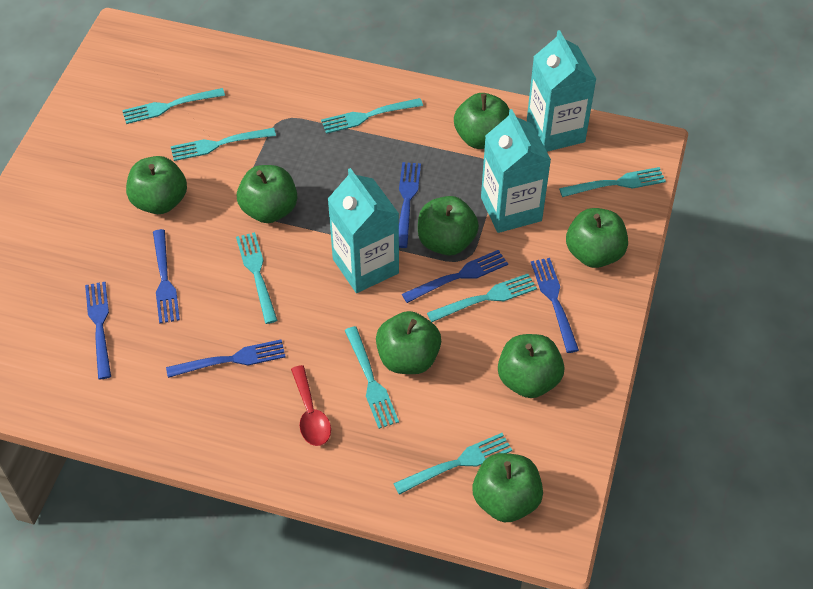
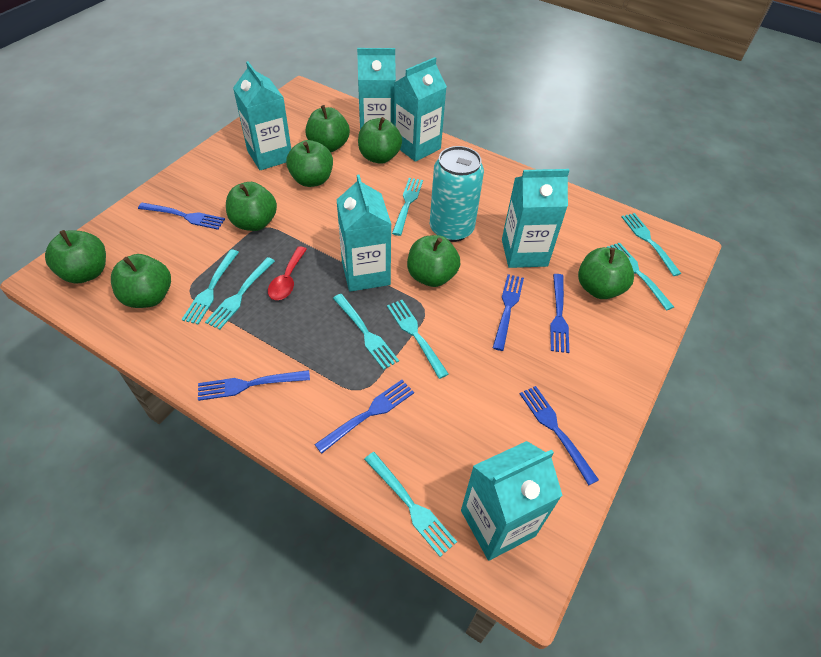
turquoise can: 0 -> 1
turquoise carton: 3 -> 6

